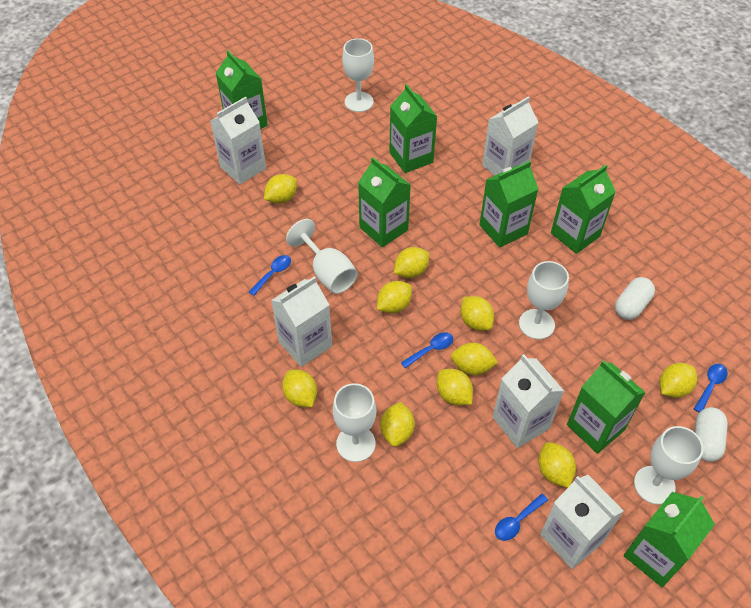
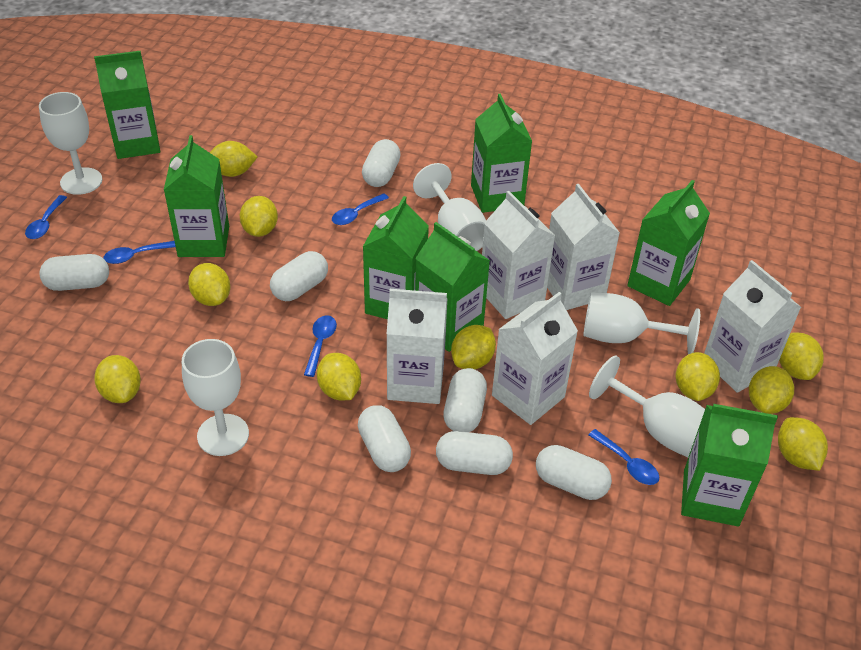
blue spoon: 4 -> 5
white capsule: 2 -> 7

